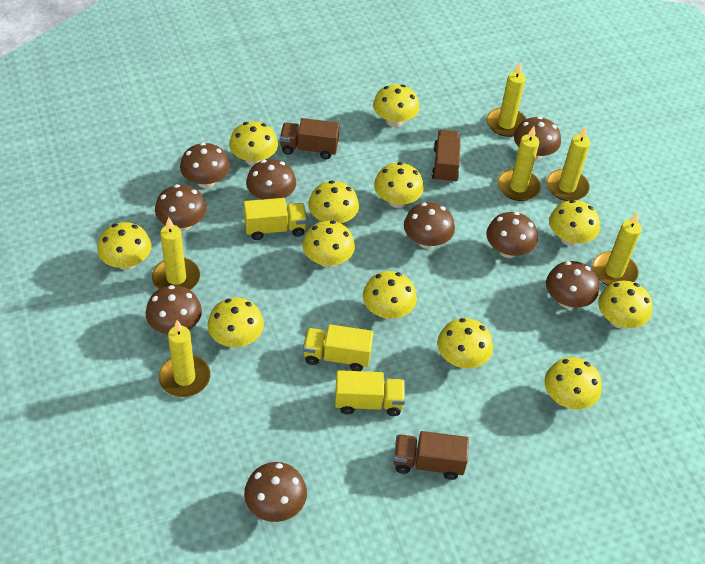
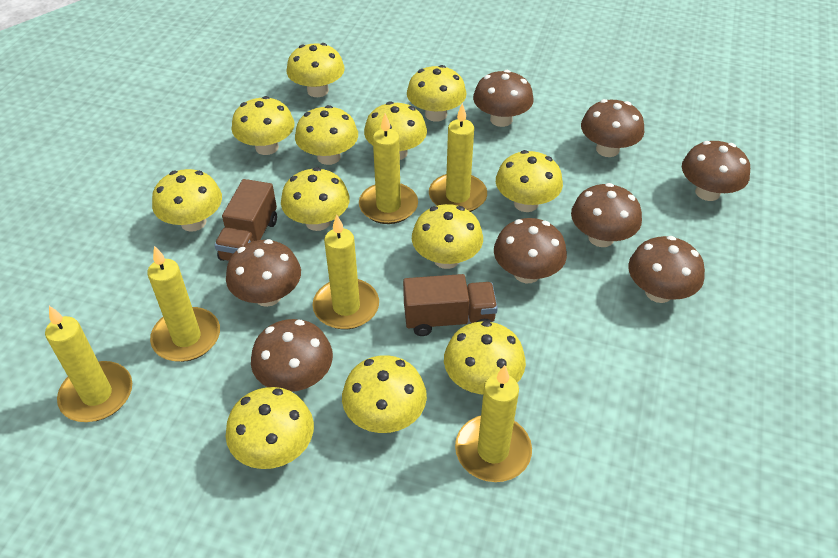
brown mushroom: 9 -> 8
brown truck: 3 -> 2
yellow truck: 3 -> 0

